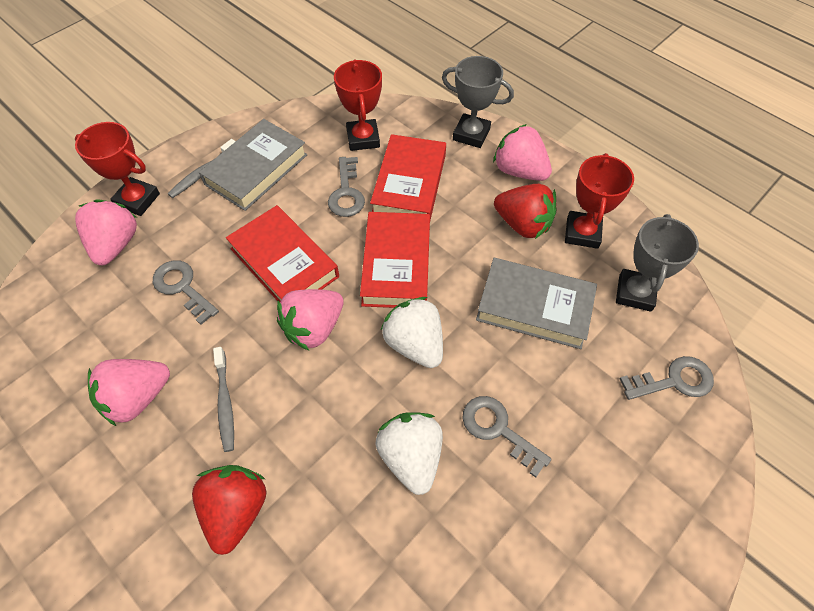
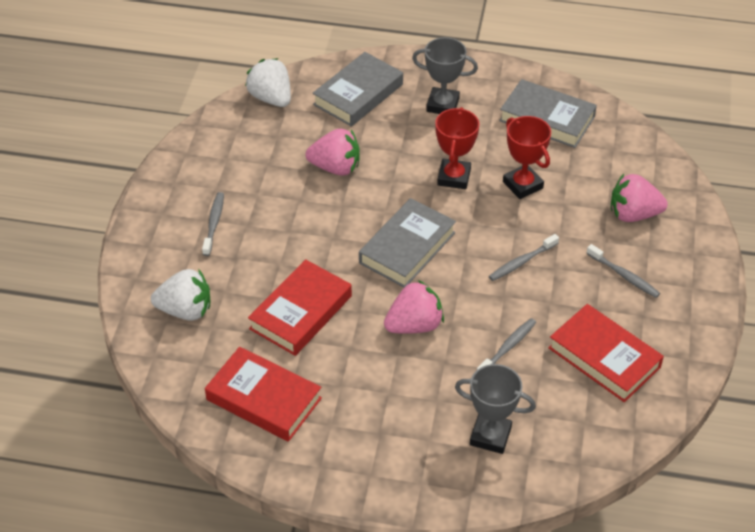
grey book: 2 -> 3
grey key: 4 -> 0
grey toothbrush: 2 -> 4
pink strawberry: 4 -> 3
red strawberry: 2 -> 0
red trophy: 3 -> 2

